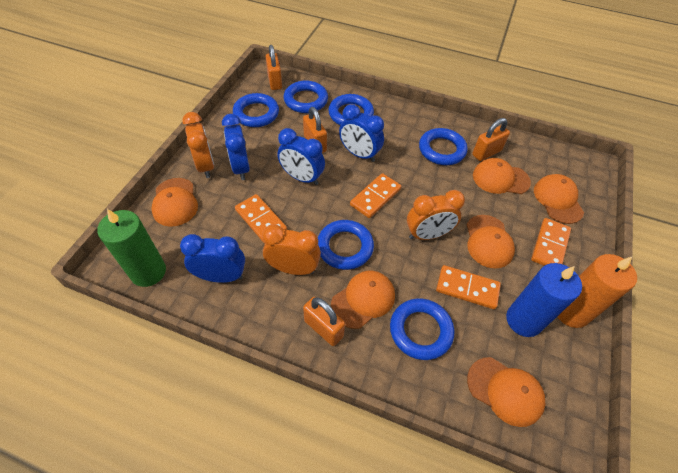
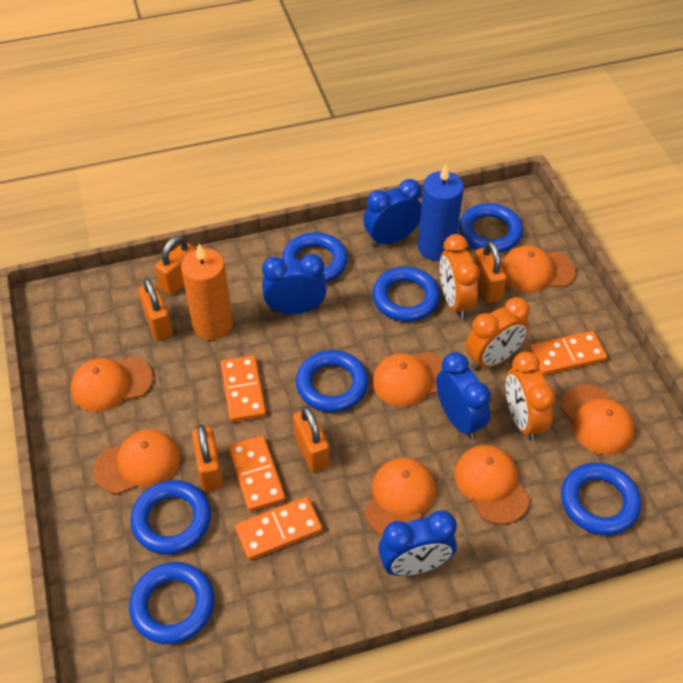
blue ring: 6 -> 7
green candle: 1 -> 0
orange cap: 6 -> 7
orange padlock: 4 -> 5

